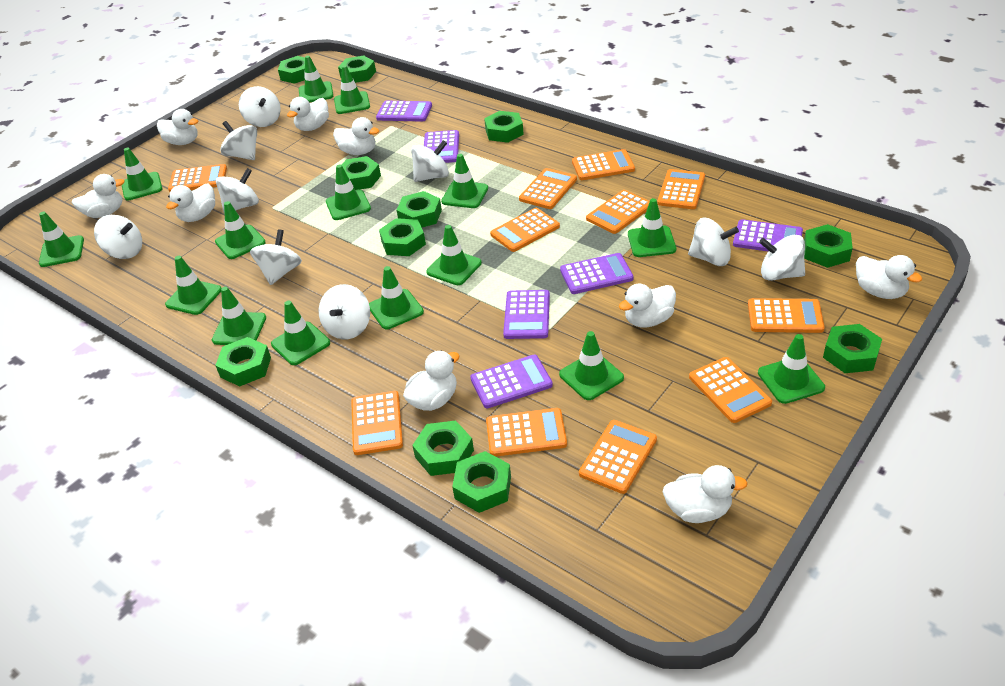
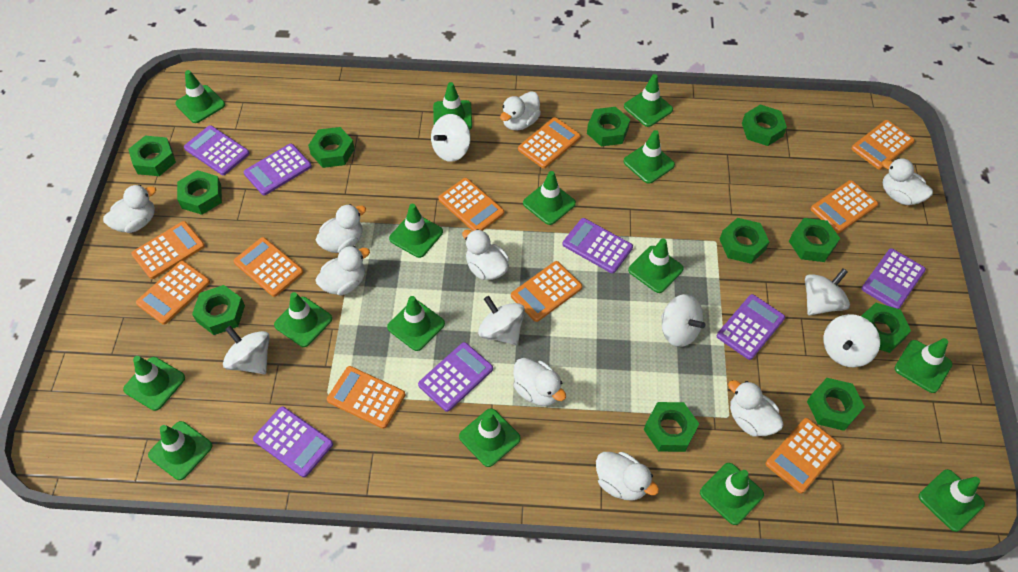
orange calculator: 11 -> 10
purple calculator: 6 -> 7
white spinning top: 9 -> 6

